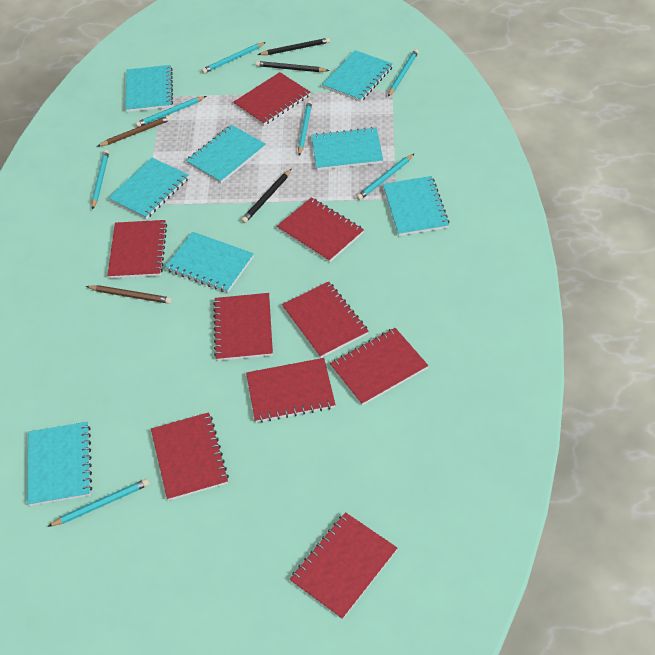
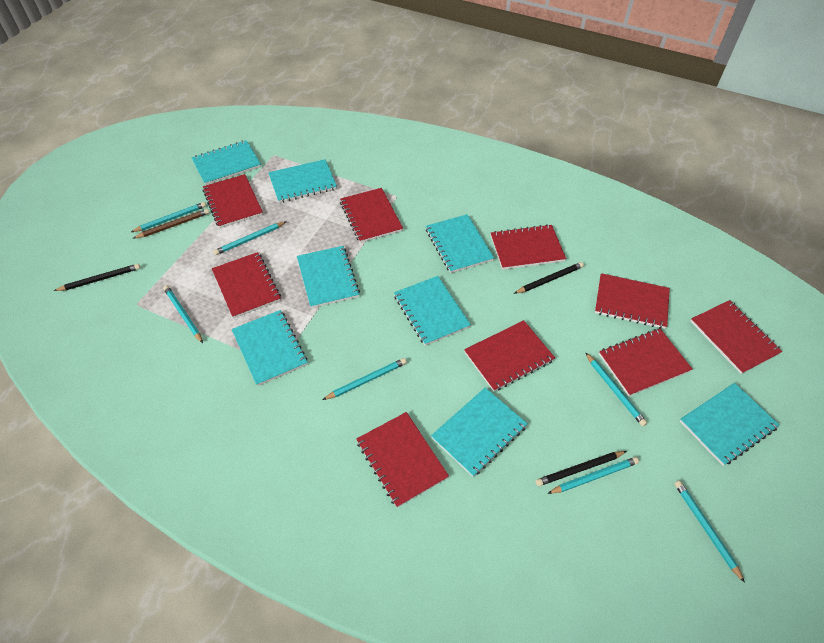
brown pencil: 2 -> 1

